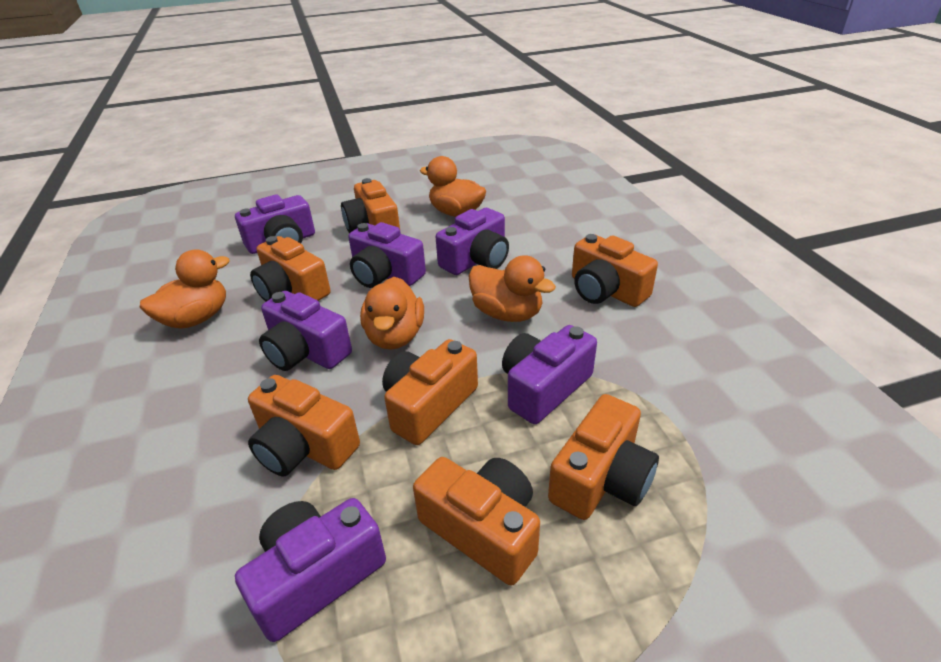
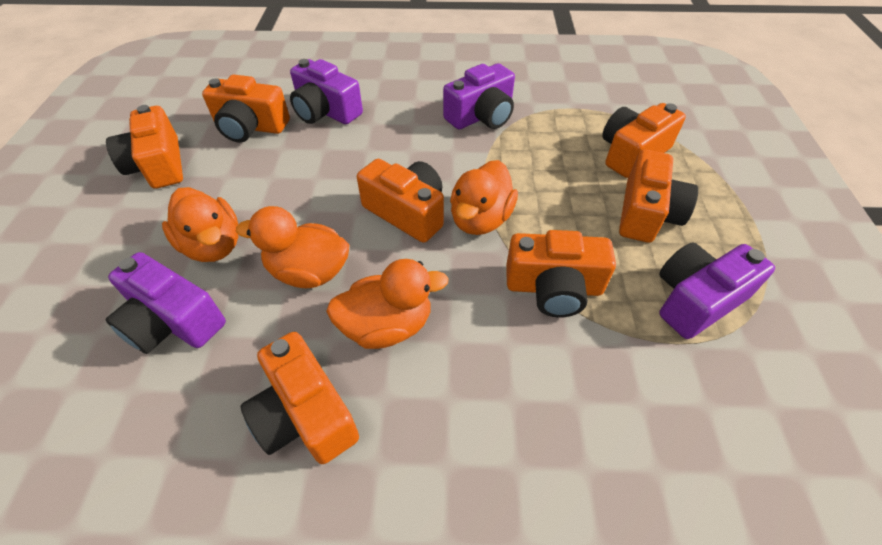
purple camera: 6 -> 4

